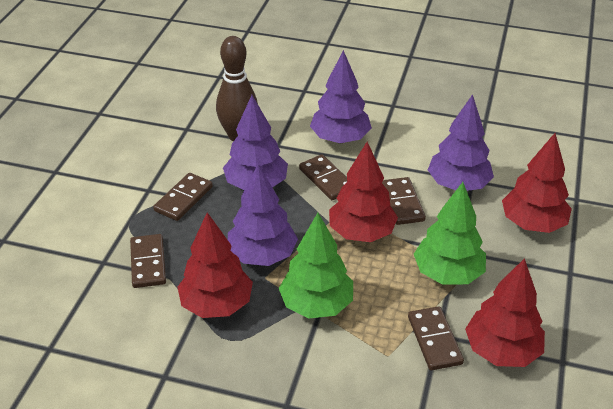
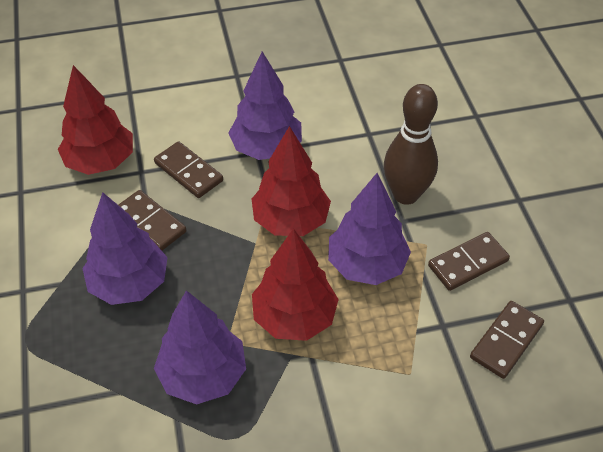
brown domino: 5 -> 4
green tree: 2 -> 0
red tree: 4 -> 3

